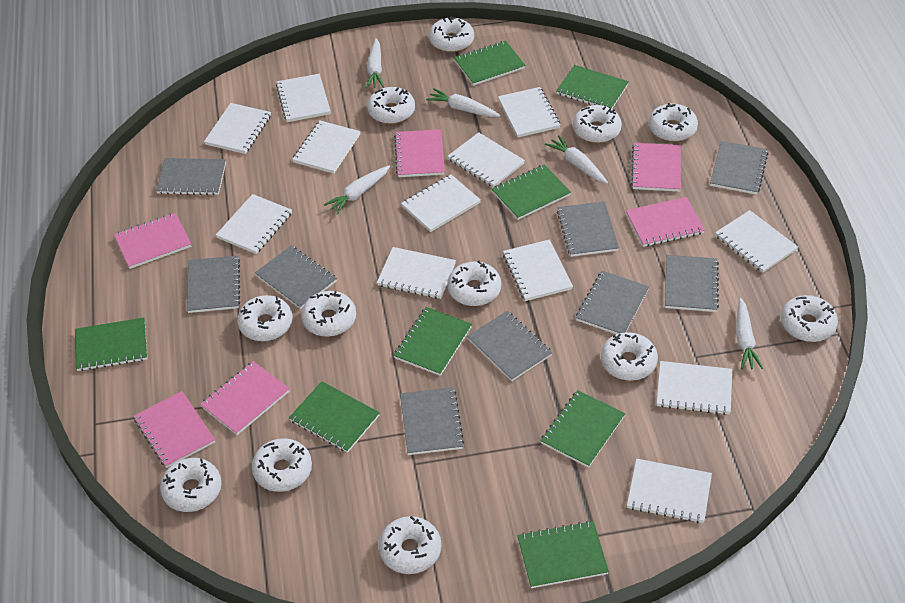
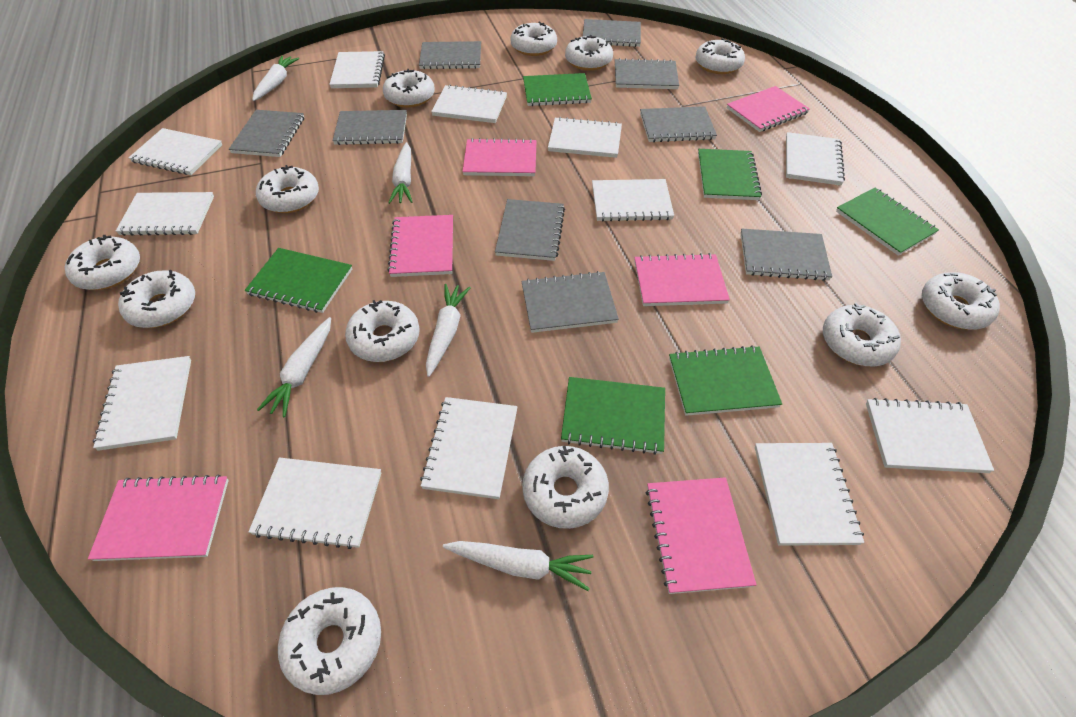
green notebook: 8 -> 6

